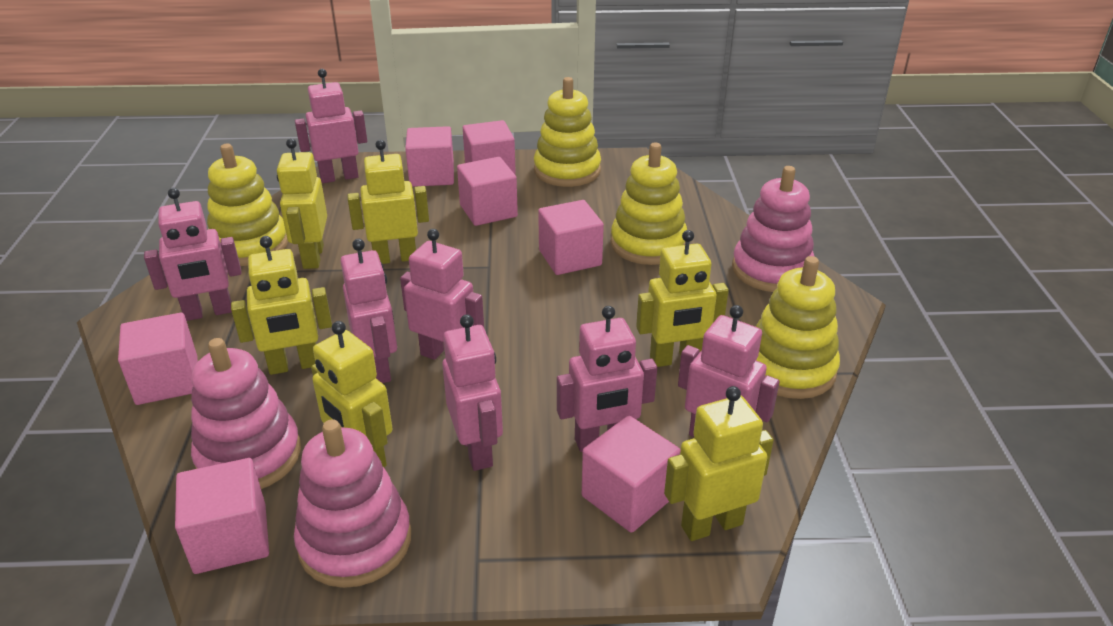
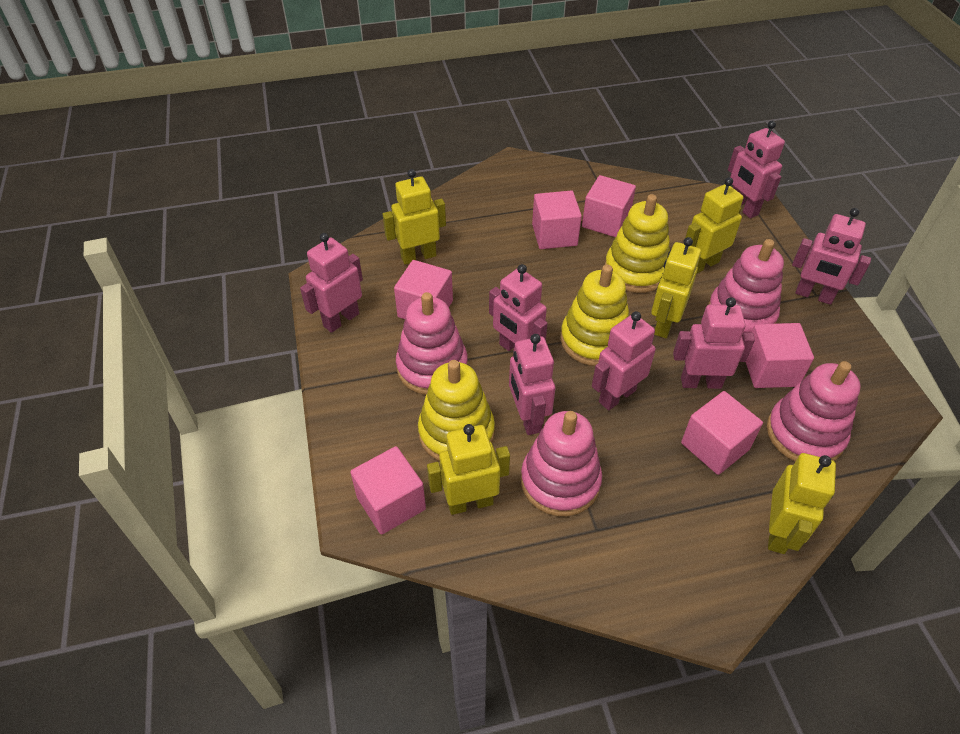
pink cube: 7 -> 6
pink stacking toy: 3 -> 4
yellow robot: 6 -> 5
yellow stacking toy: 4 -> 3

